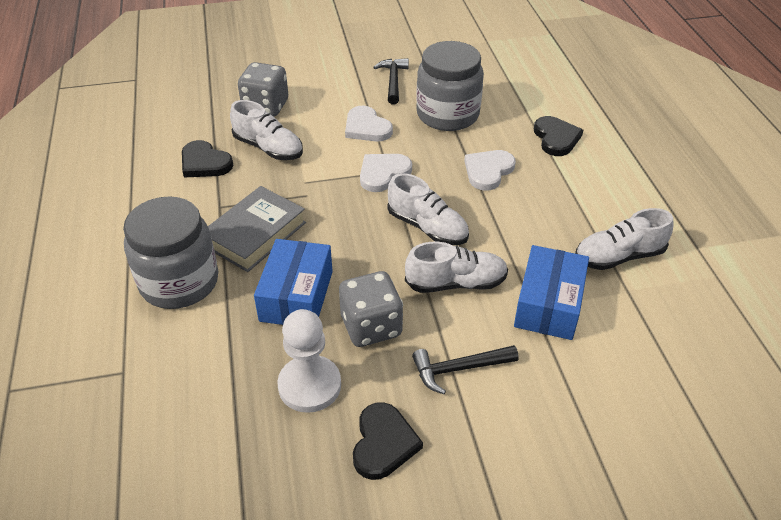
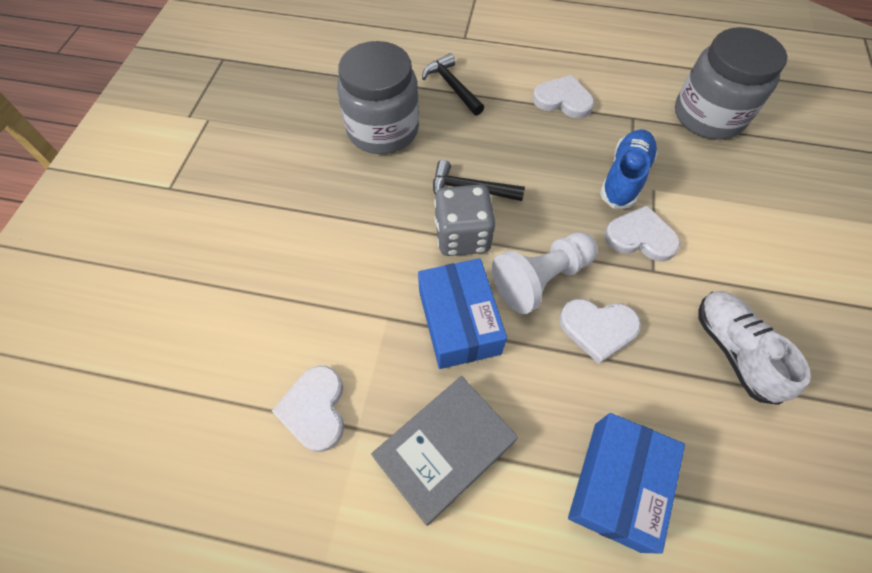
black heart: 3 -> 0
blue shoe: 0 -> 1
grey dice: 2 -> 1
white heart: 3 -> 4
white shoe: 4 -> 1

